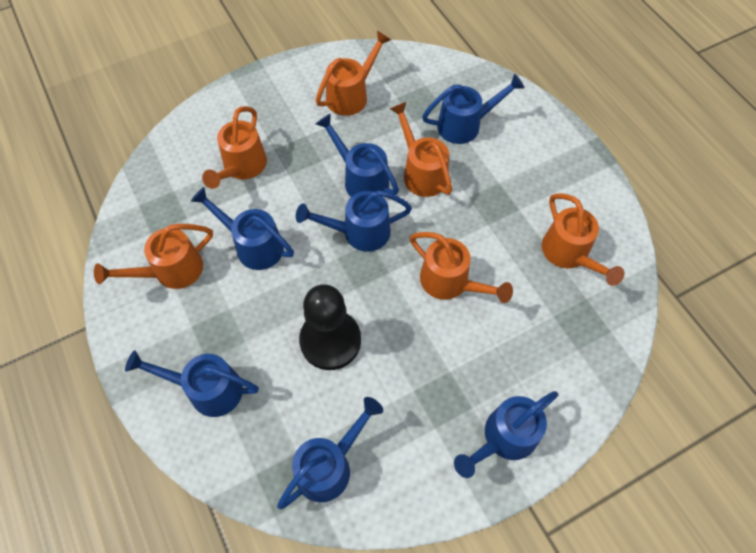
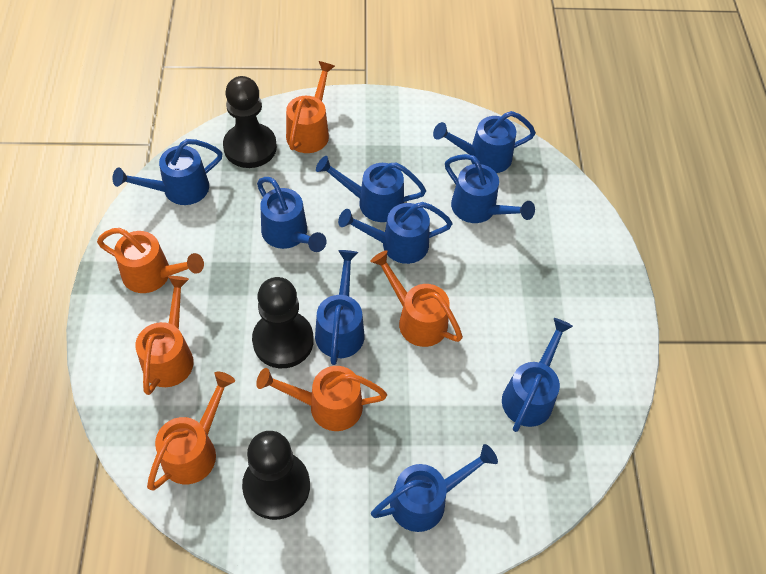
black pawn: 1 -> 3
blue watering can: 7 -> 9

